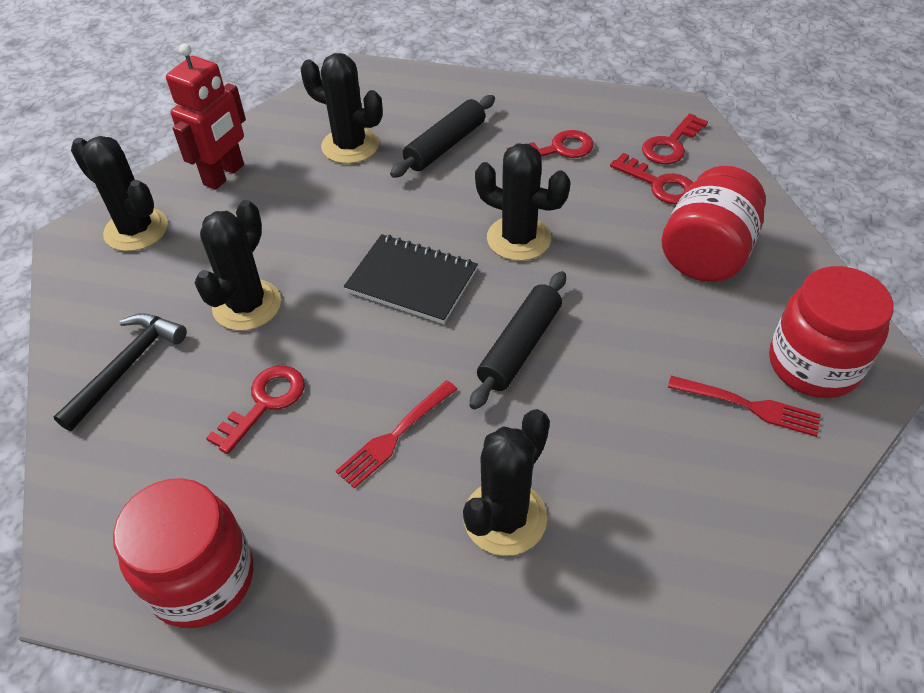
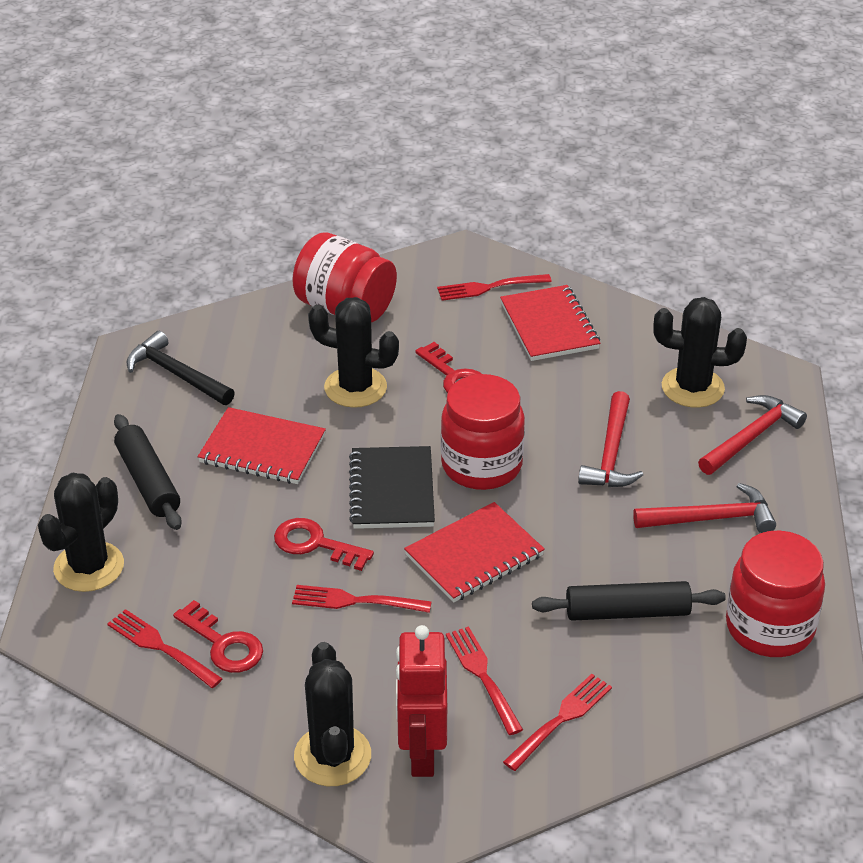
black cactus: 5 -> 4
red fork: 2 -> 5
red hammer: 0 -> 3
red key: 4 -> 3
red notebook: 0 -> 3

